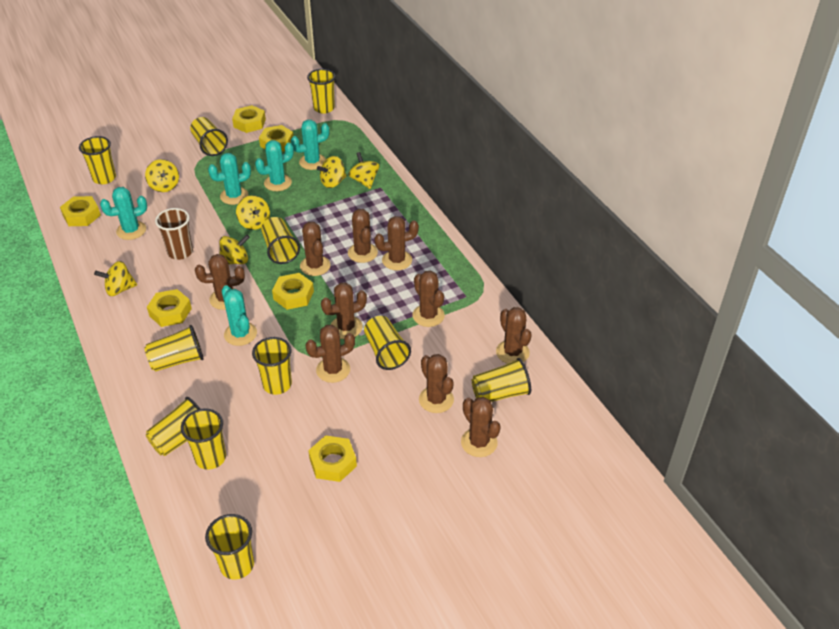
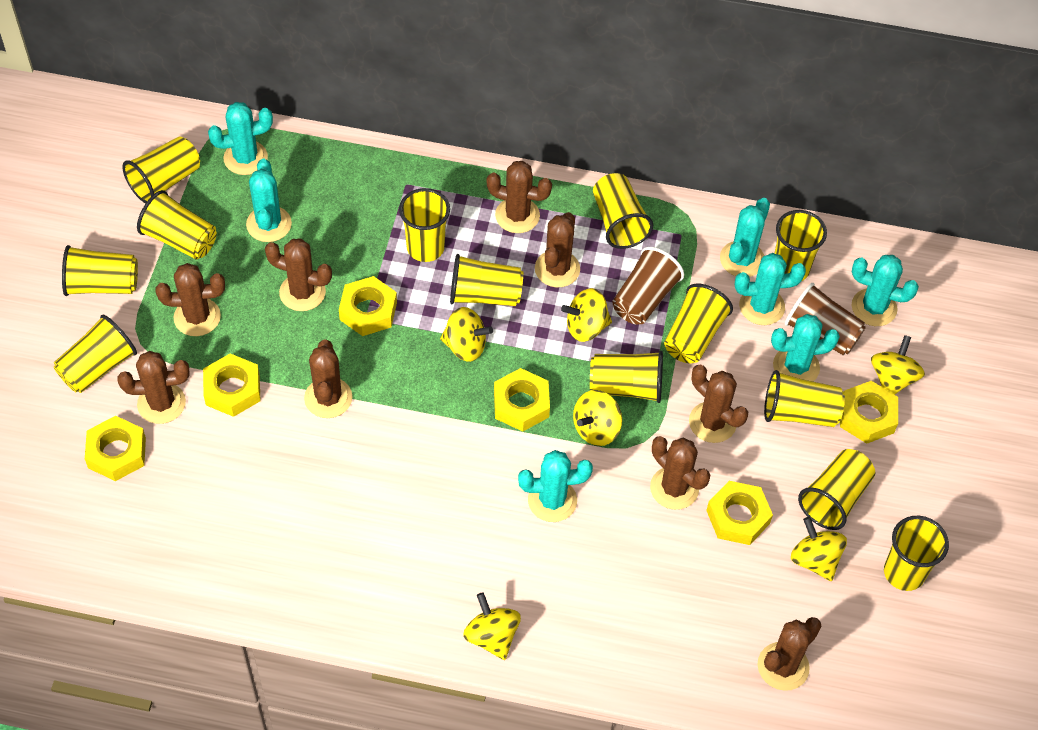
brown cactus: 10 -> 9
brown cup: 1 -> 2
turquoise cactus: 5 -> 7
yellow cup: 11 -> 13

